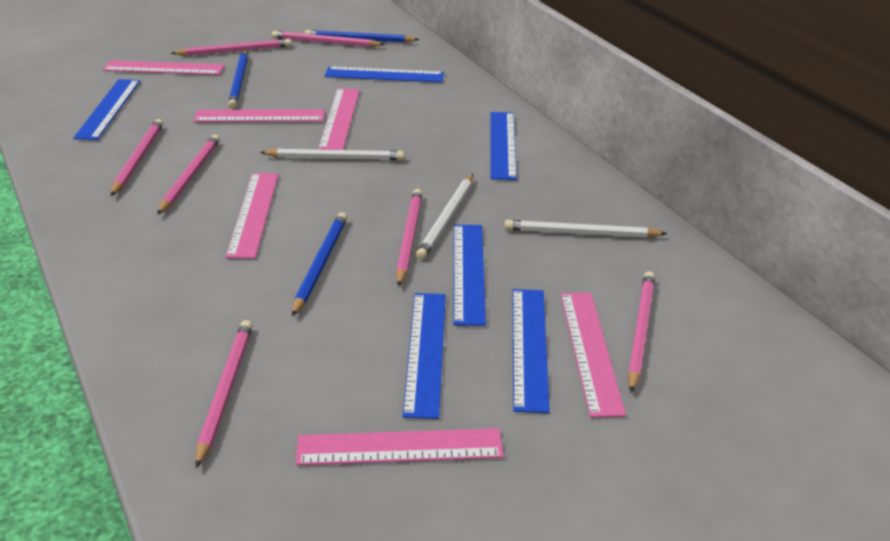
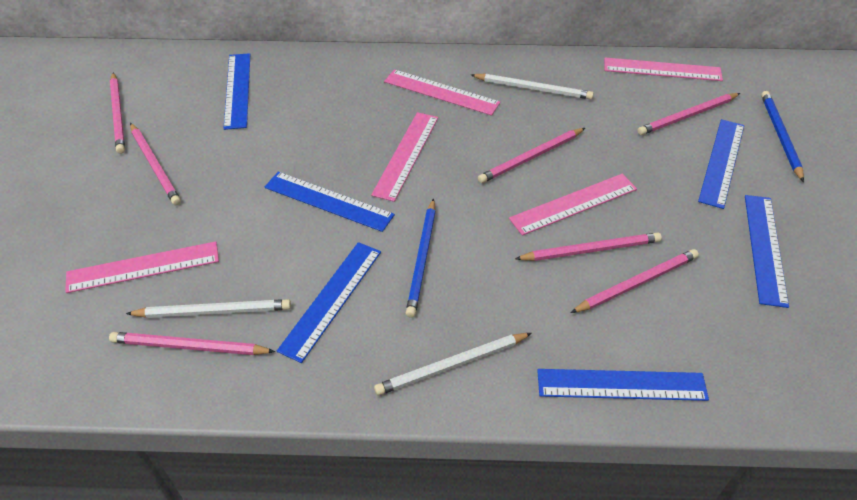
blue pencil: 3 -> 2
pink ruler: 6 -> 5

